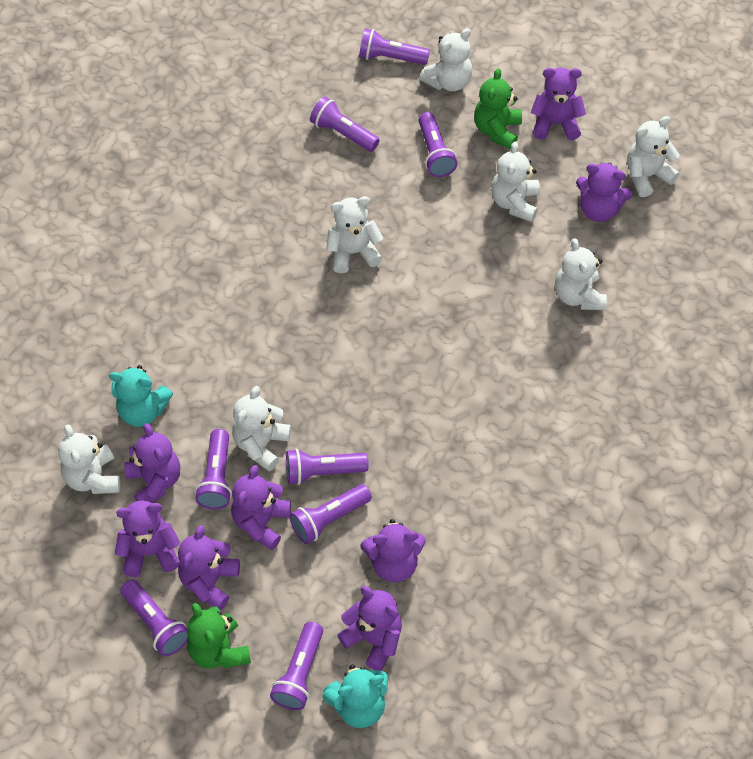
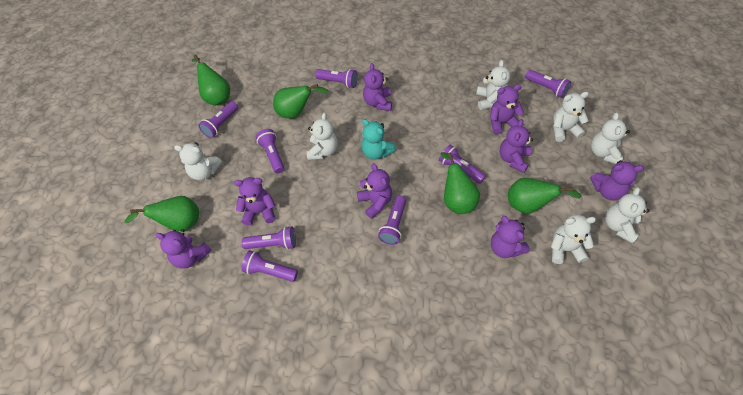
green pear: 0 -> 5
green teddy bear: 2 -> 0
turquoise teddy bear: 2 -> 1

